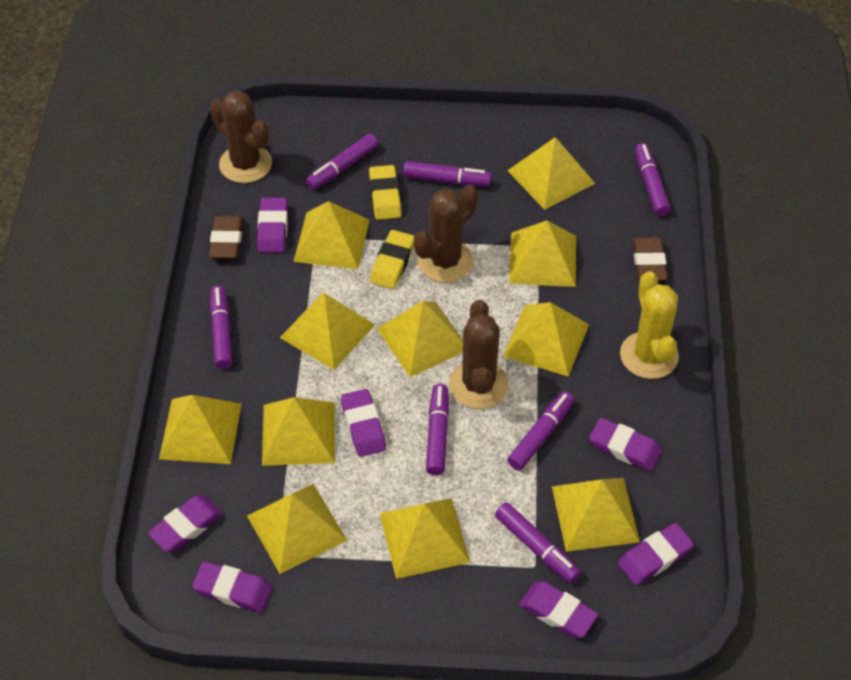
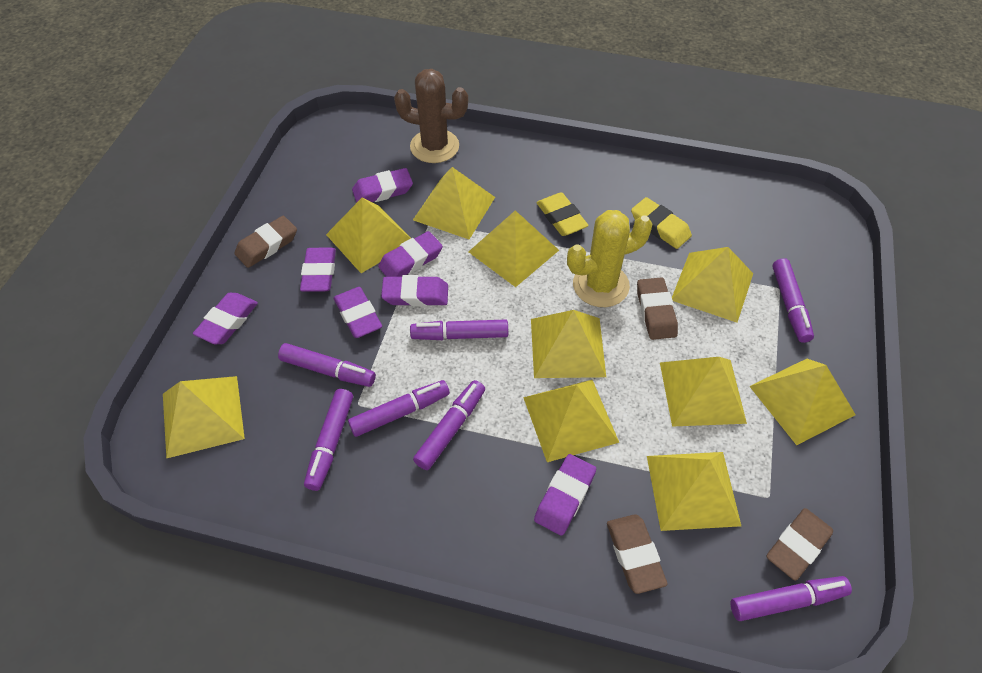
brown cactus: 3 -> 1
brown eraser: 2 -> 4
yellow pyramid: 11 -> 10

